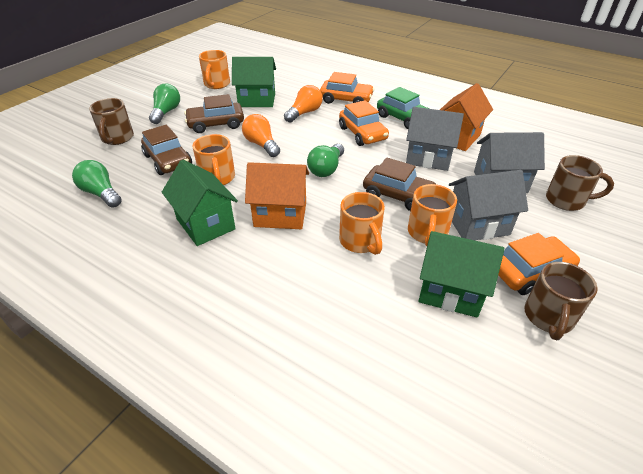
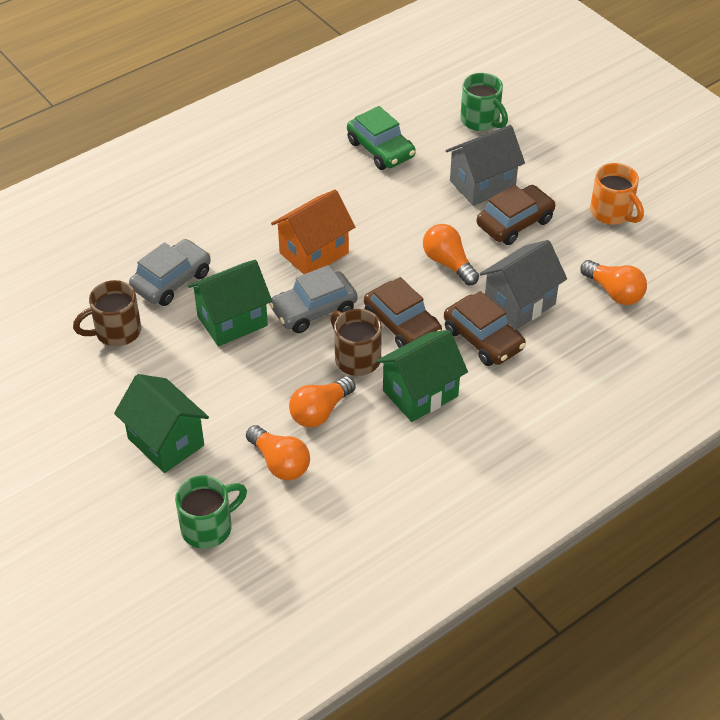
brown mug: 3 -> 2
green light bulb: 3 -> 0
green mug: 0 -> 2
grey car: 0 -> 2
grey house: 3 -> 2
orange car: 3 -> 0
orange house: 2 -> 1
orange light bulb: 2 -> 4
orange mug: 4 -> 1

